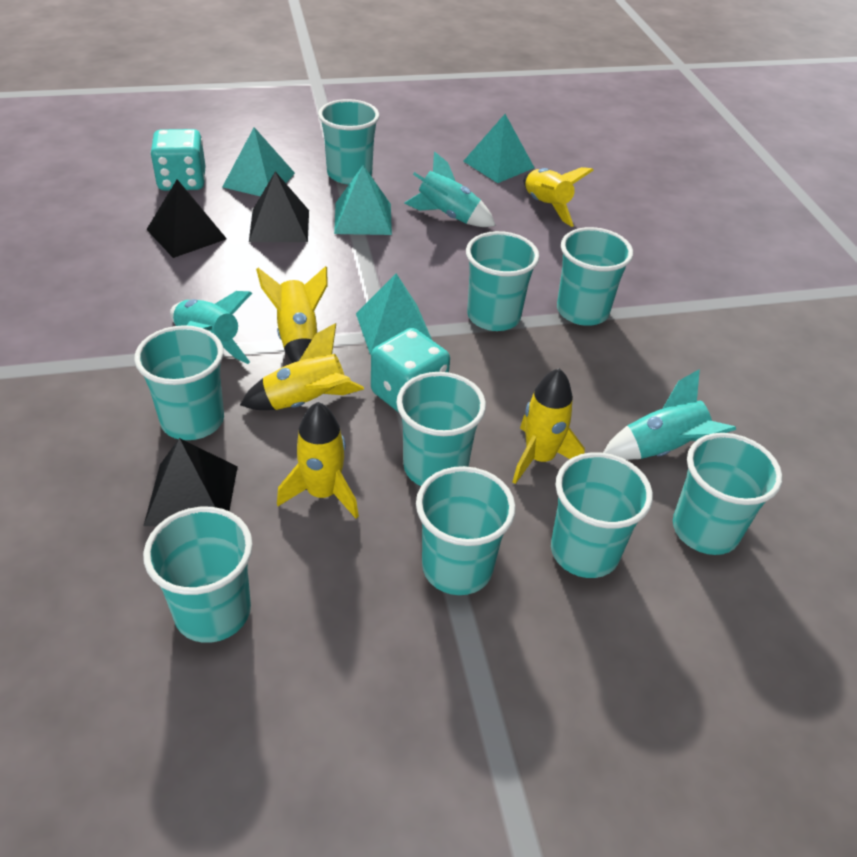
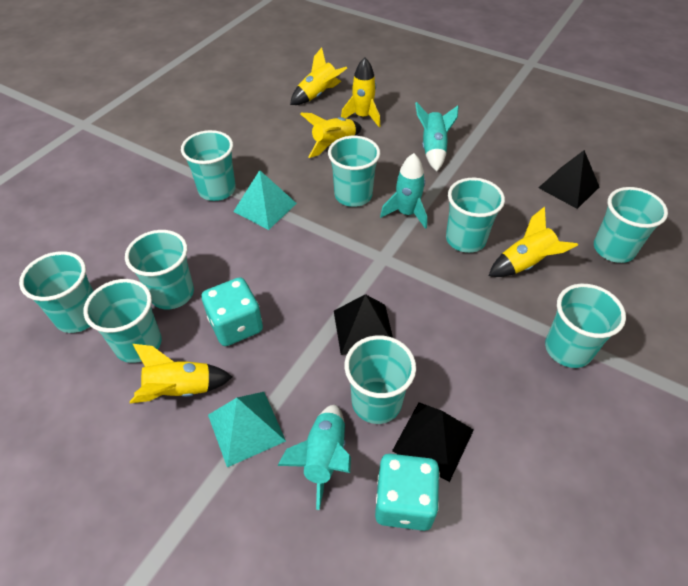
turquoise pyramid: 4 -> 2

